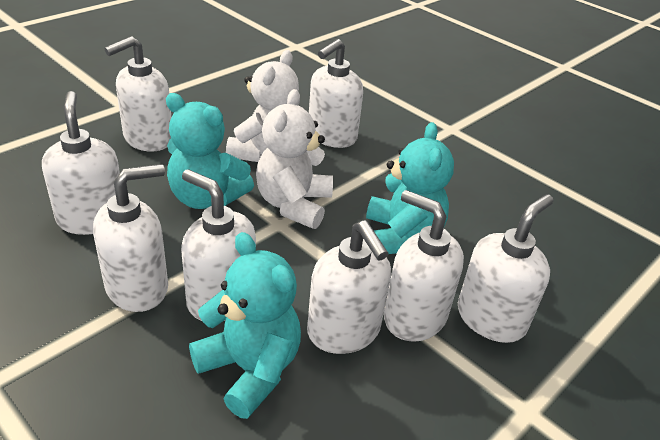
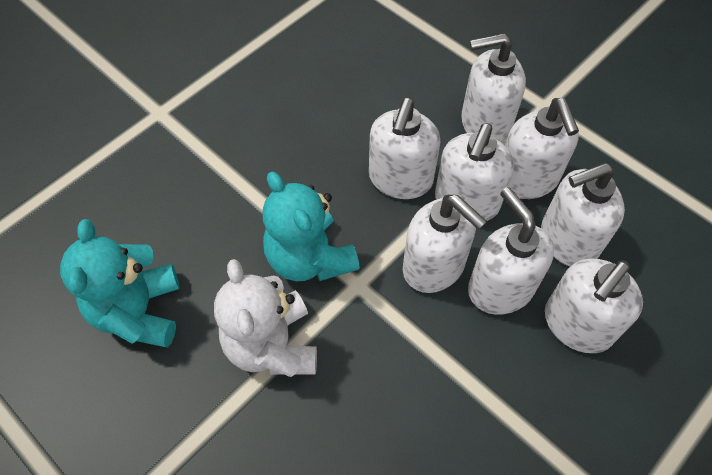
turquoise teddy bear: 3 -> 2
white teddy bear: 2 -> 1

